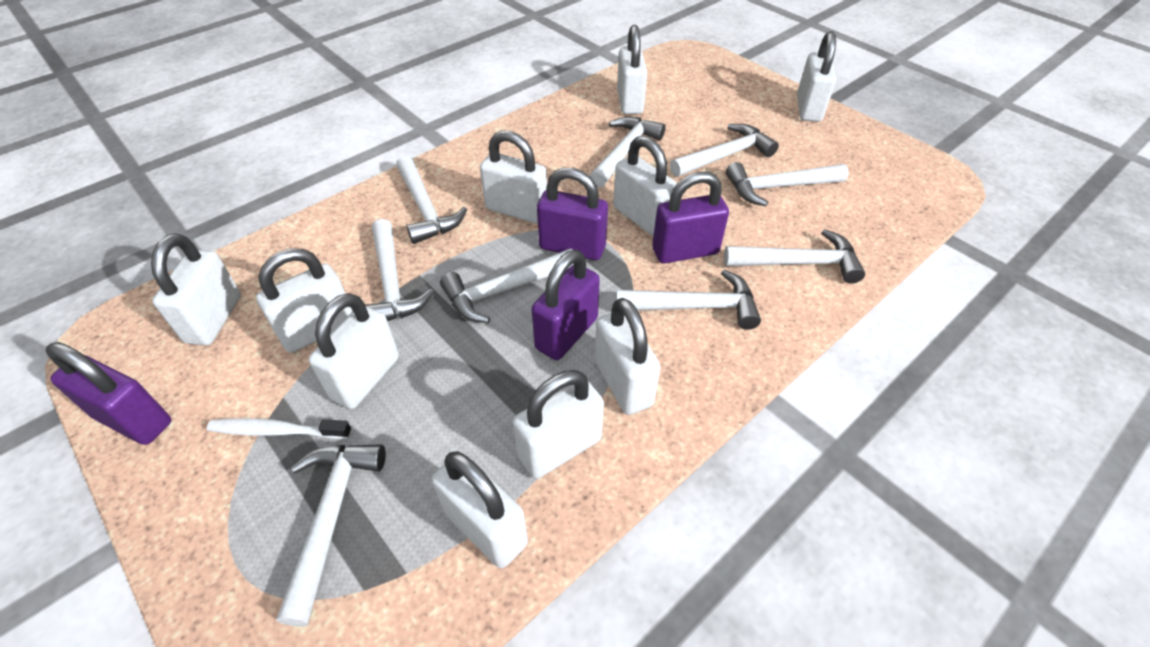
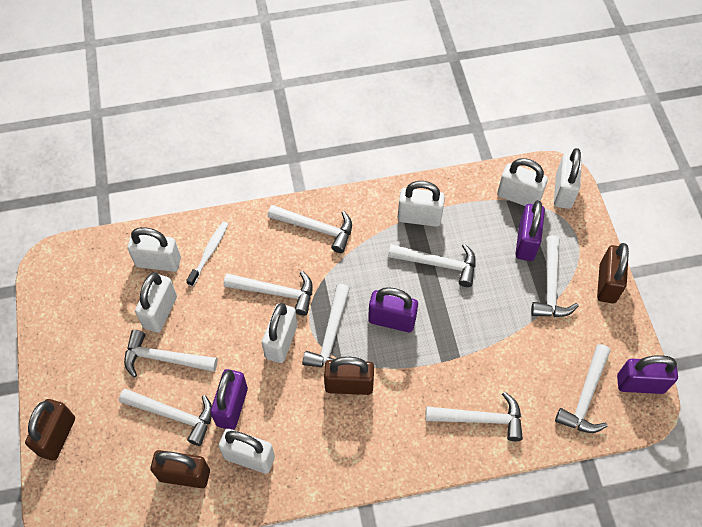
brown padlock: 0 -> 4
white padlock: 10 -> 7

